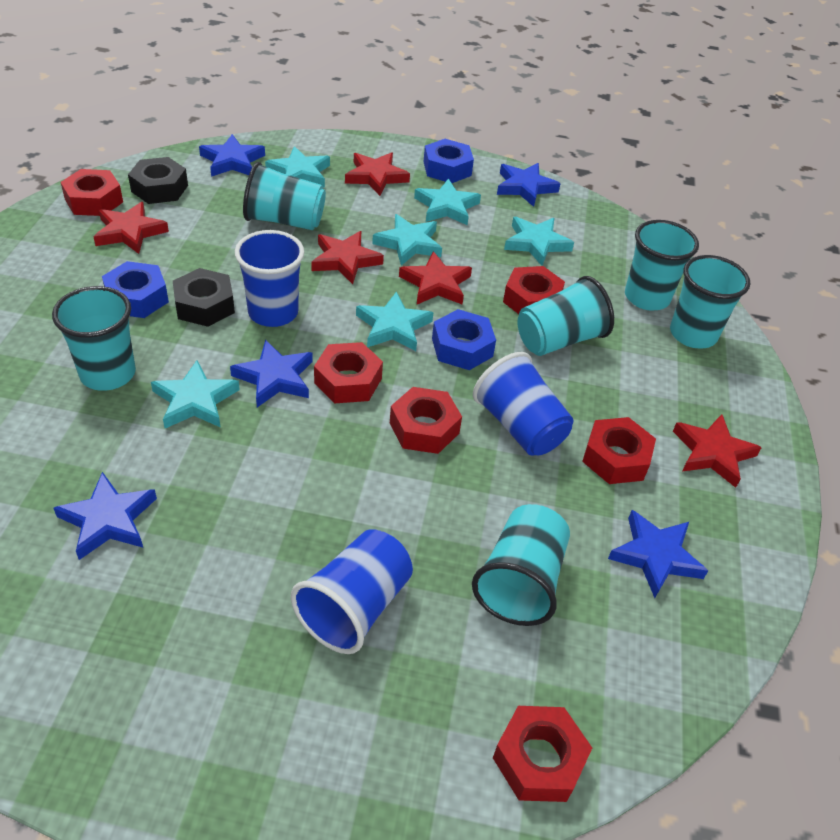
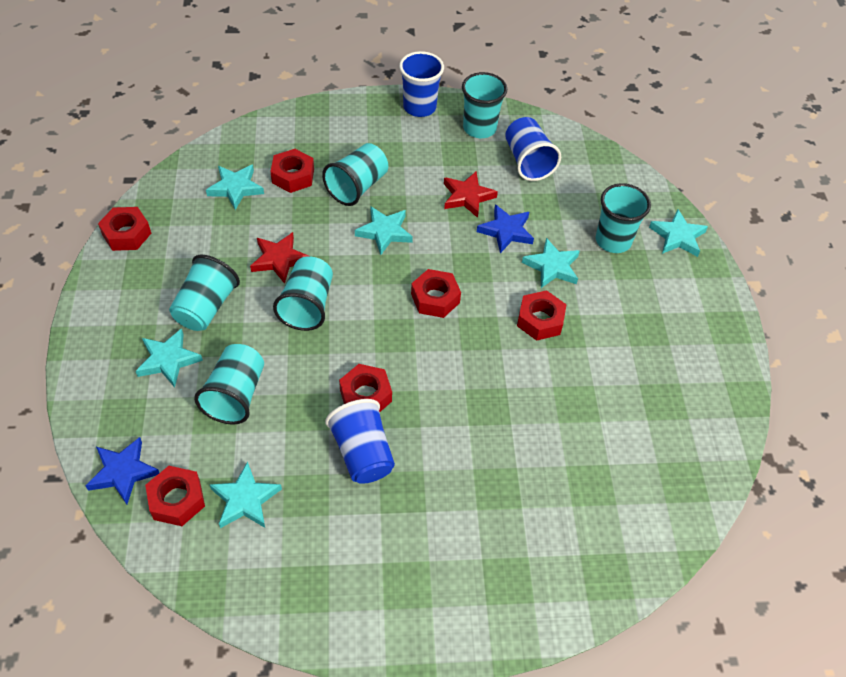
black nut: 2 -> 0
blue nut: 3 -> 0
blue star: 5 -> 2
red star: 5 -> 2

